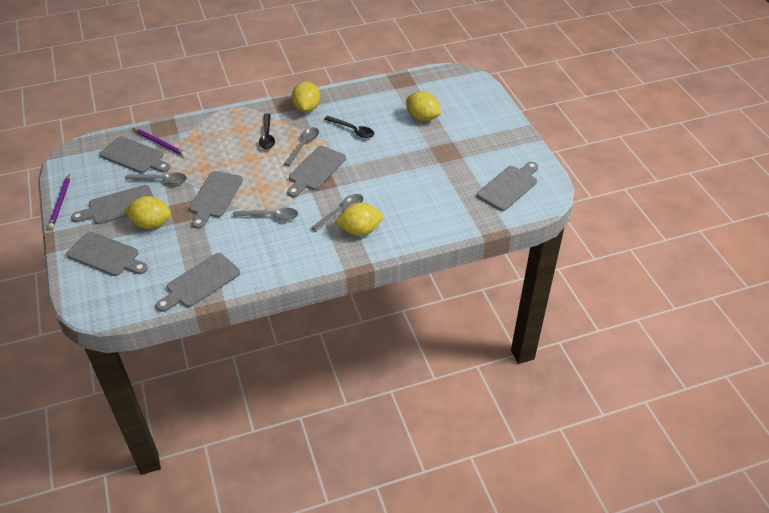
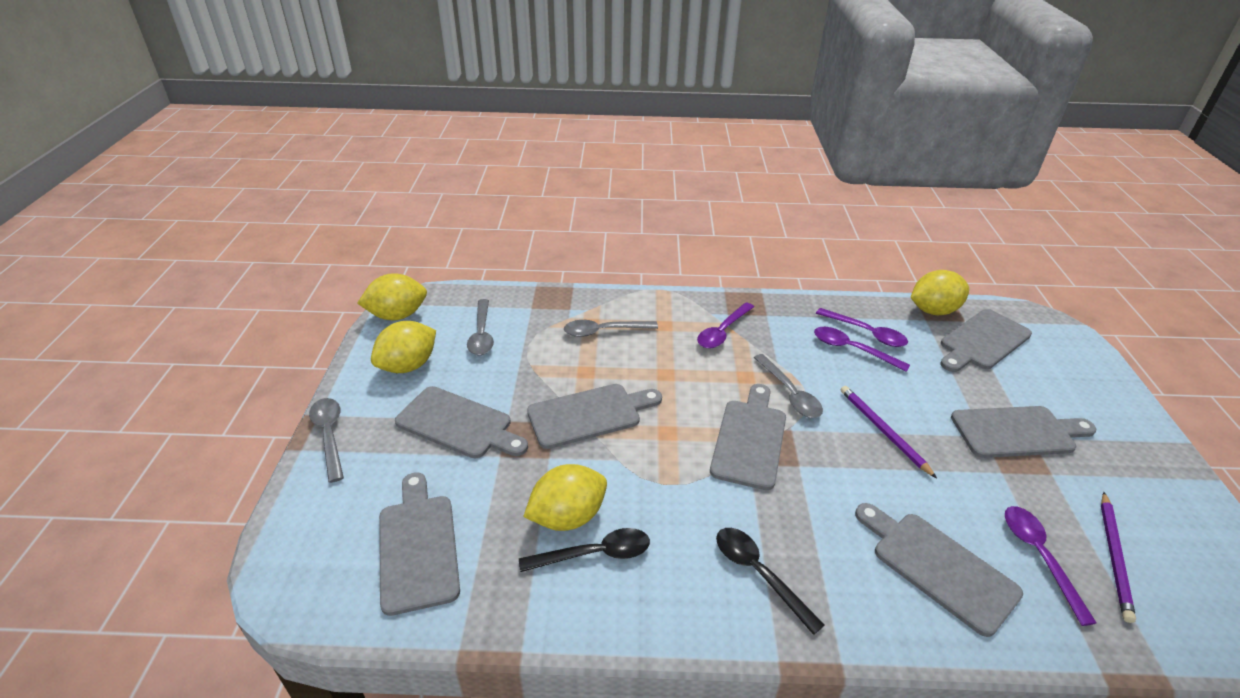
purple spoon: 0 -> 4

